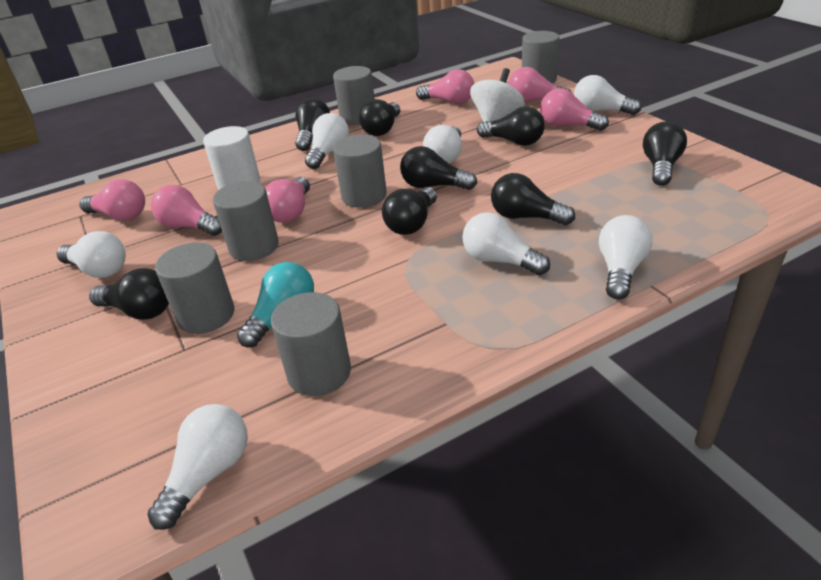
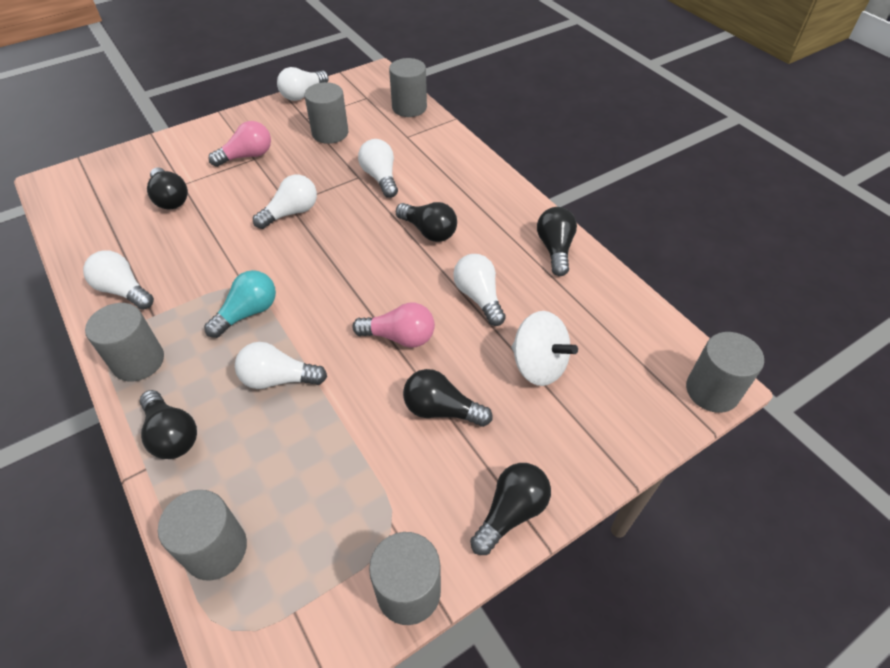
black light bulb: 8 -> 6
pink light bulb: 6 -> 2
white cylinder: 1 -> 0
white light bulb: 7 -> 6

